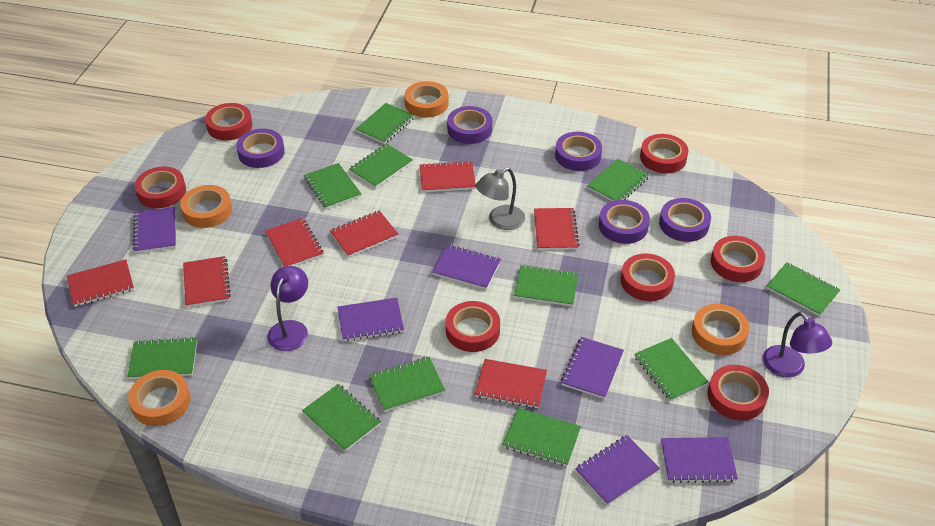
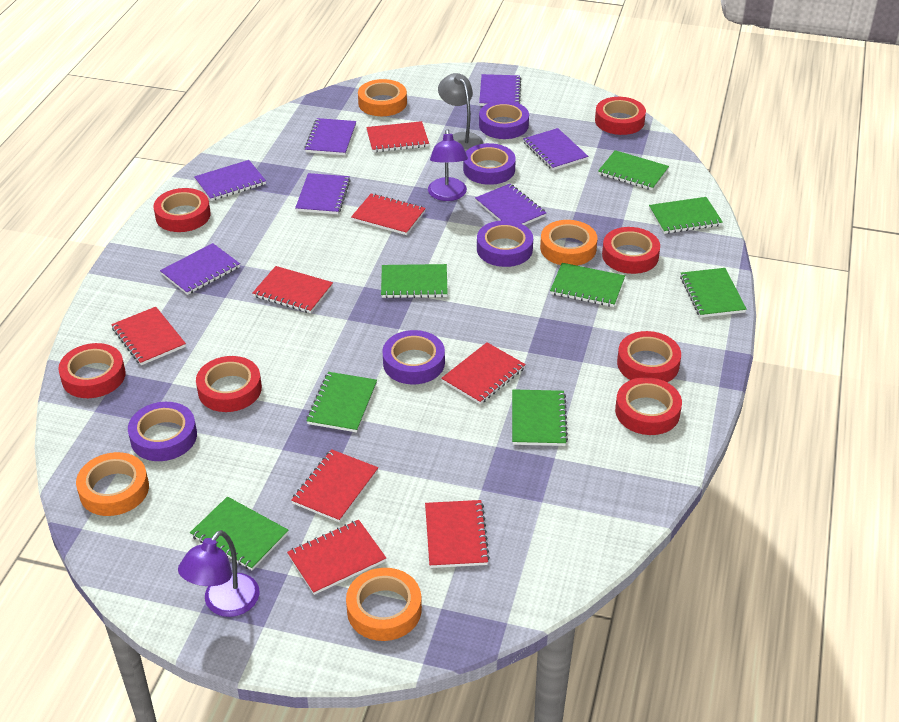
green notebook: 11 -> 8
purple notebook: 6 -> 7
red notebook: 7 -> 8

